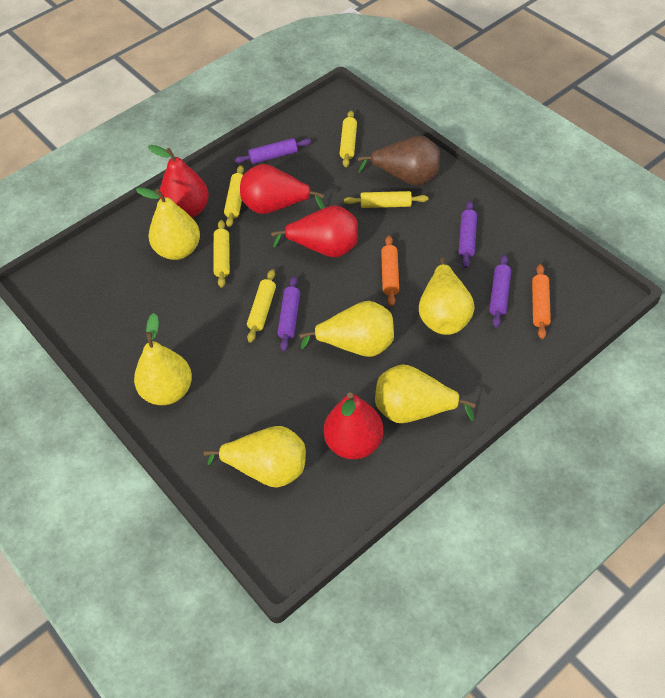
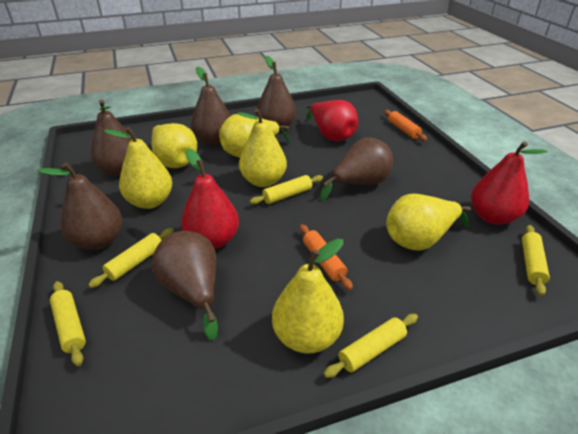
brown pear: 1 -> 6
purple rolling pin: 4 -> 0
red pear: 4 -> 3

